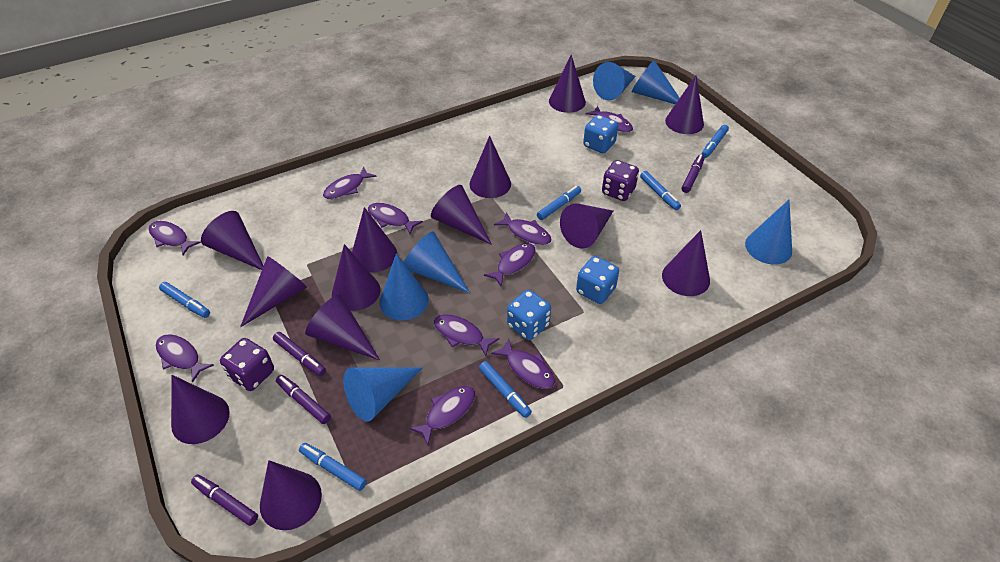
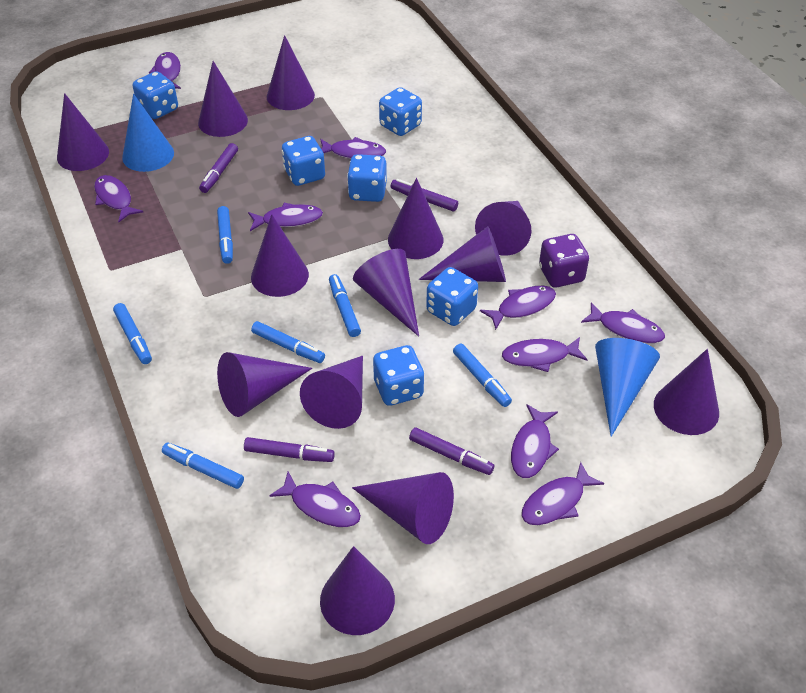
blue cone: 6 -> 2
blue dice: 3 -> 6
purple dice: 2 -> 1

